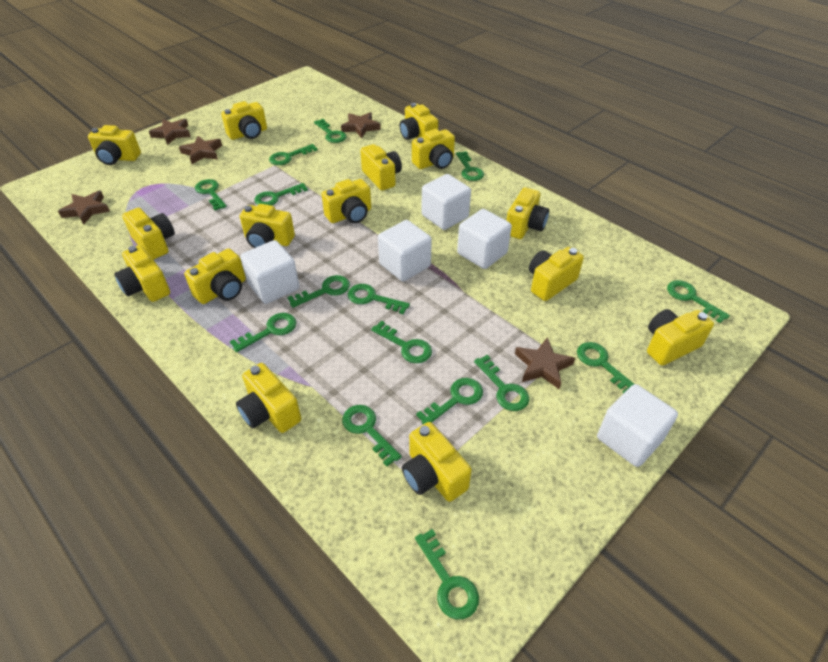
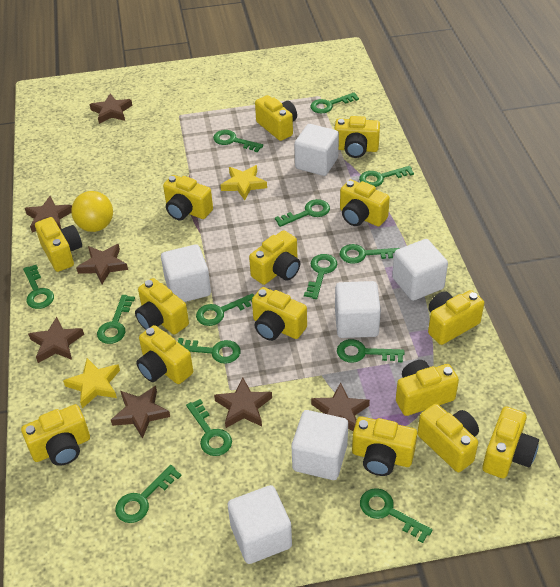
brown star: 5 -> 7
green key: 15 -> 14
white cube: 5 -> 6
yellow ball: 0 -> 1
yellow star: 0 -> 2

